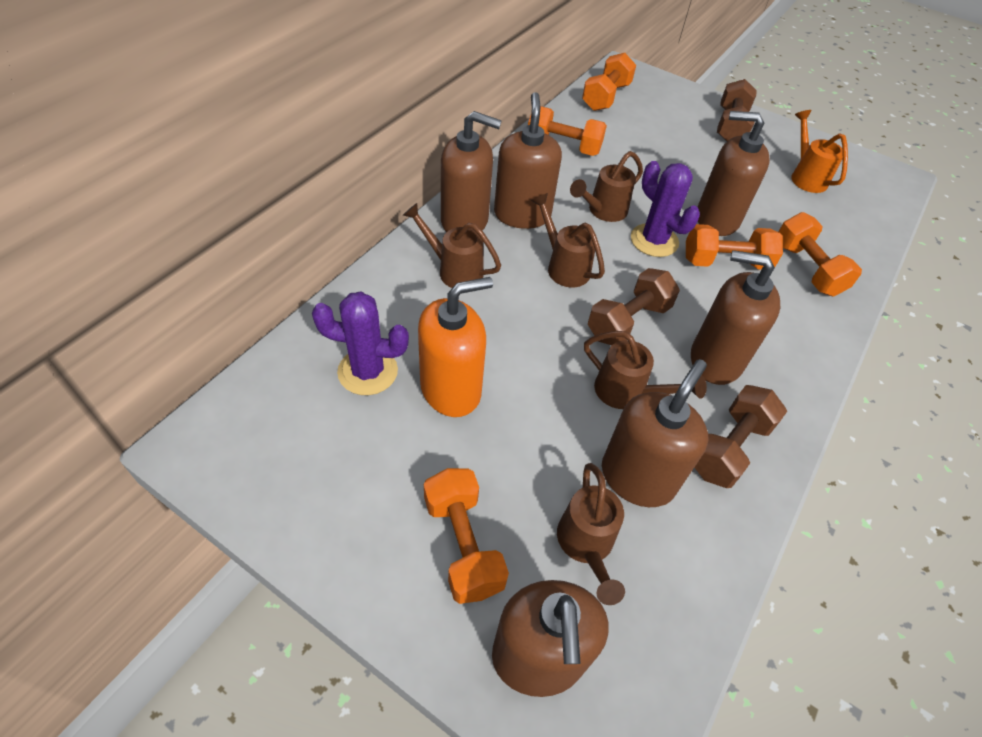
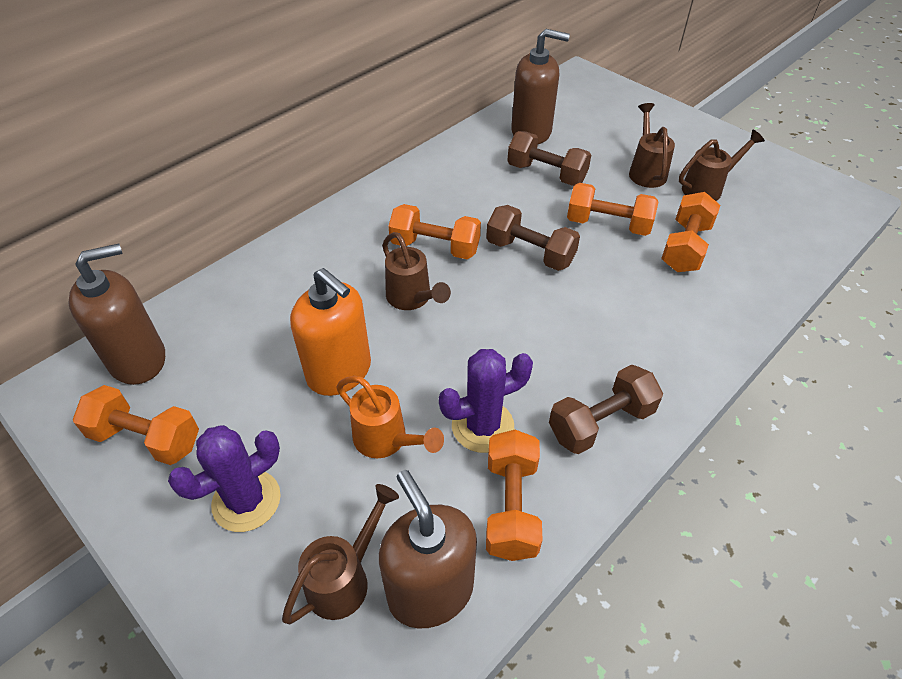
brown soap dispenser: 6 -> 3
brown watering can: 5 -> 4

